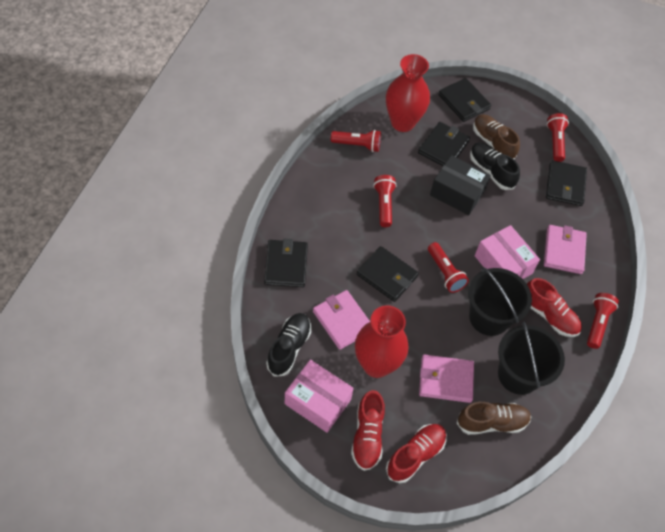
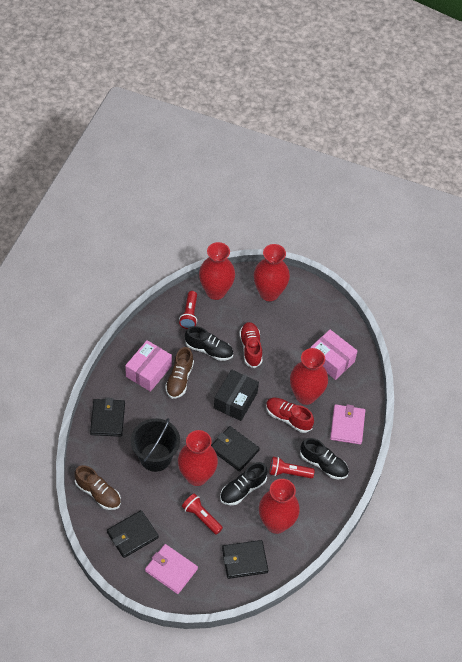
black bucket: 2 -> 1
black shoe: 2 -> 3
black wallet: 5 -> 4
pink wallet: 3 -> 2
red flashlight: 5 -> 3
red shoe: 3 -> 2
red vase: 2 -> 5

